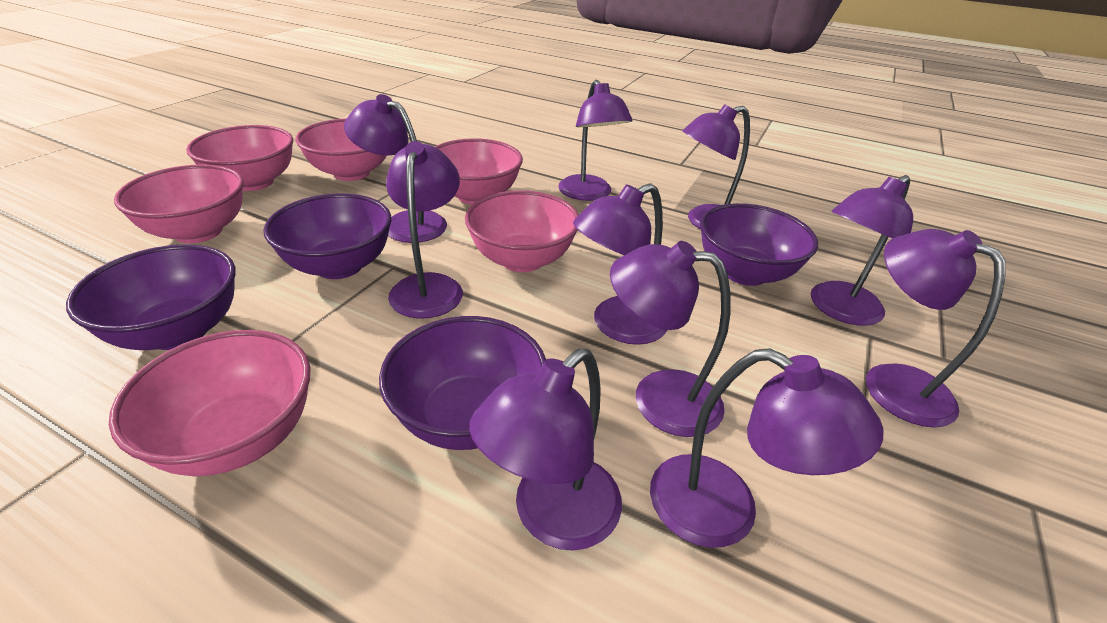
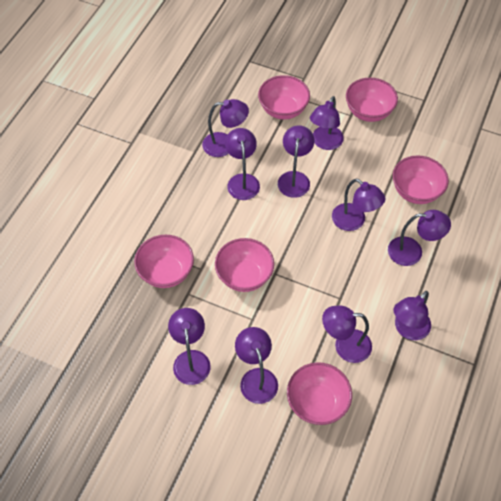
purple bowl: 4 -> 0

